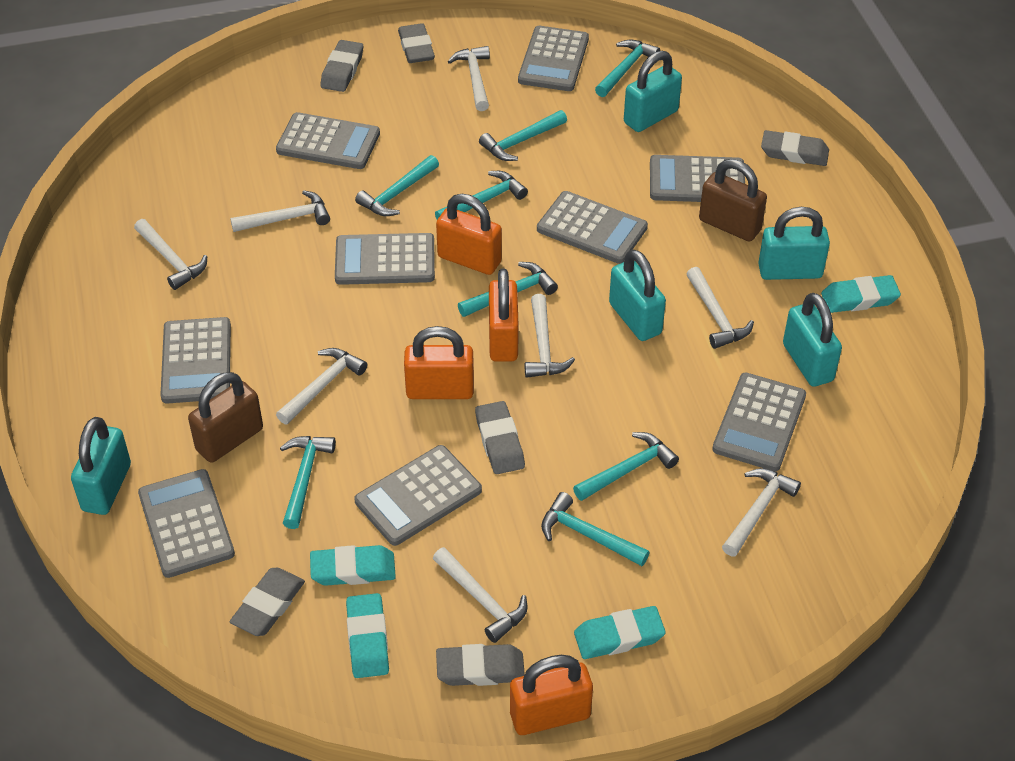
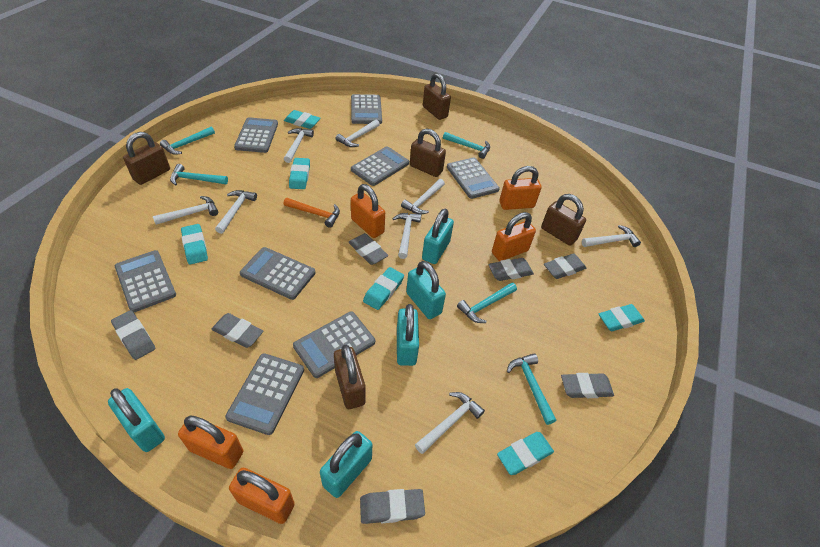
brown padlock: 2 -> 5
grey calculator: 9 -> 8
grey eraser: 6 -> 7
orange hammer: 0 -> 1
orange padlock: 4 -> 5
turquoise eraser: 4 -> 6
turquoise hammer: 8 -> 5

